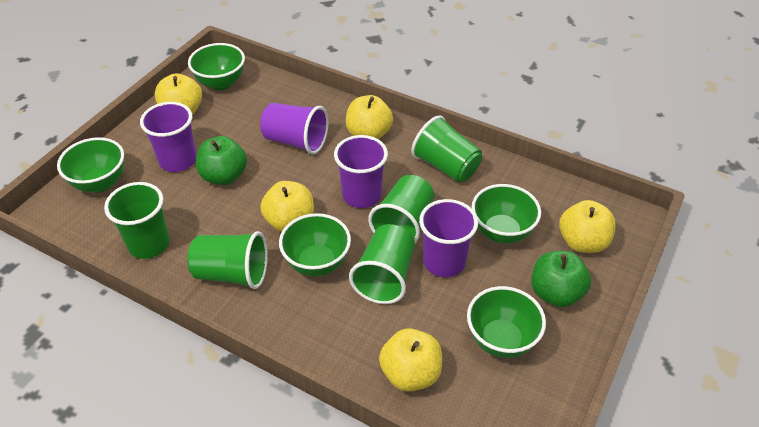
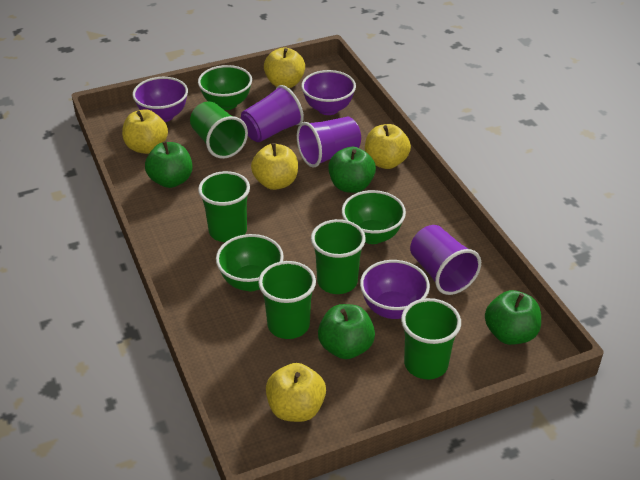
green apple: 2 -> 4
green bowl: 5 -> 3
purple bowl: 0 -> 3
purple cup: 4 -> 3

